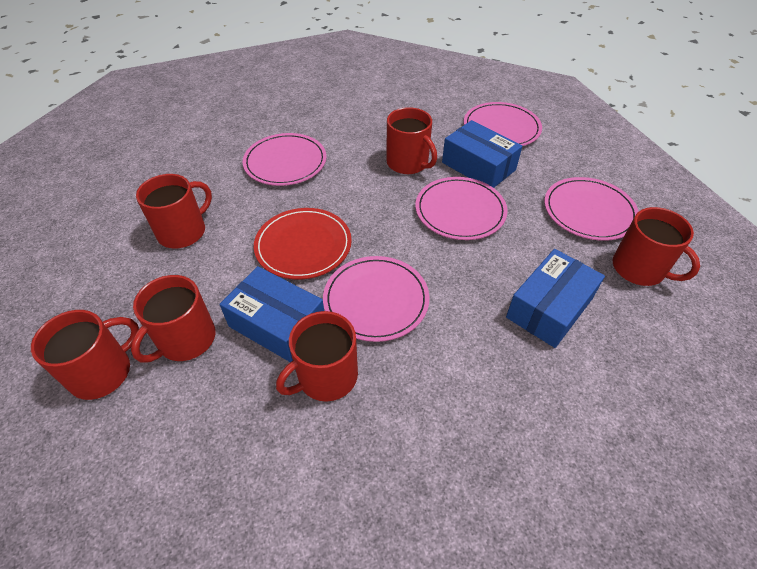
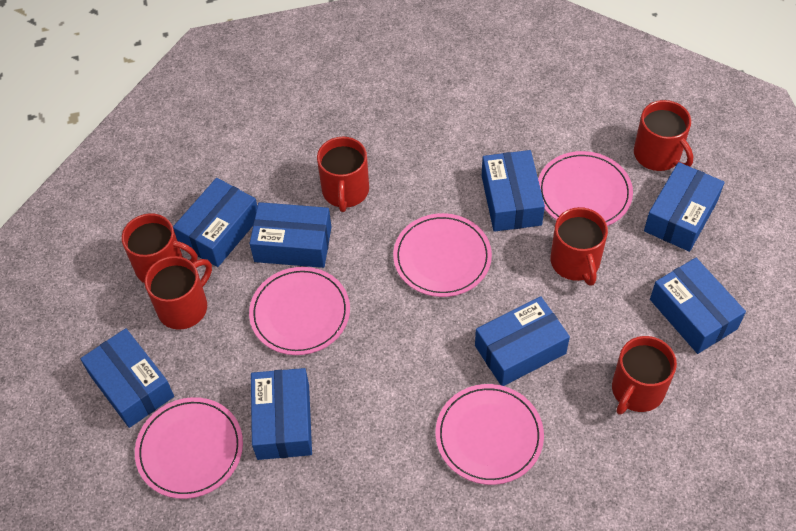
blue box: 3 -> 8
red plate: 1 -> 0

